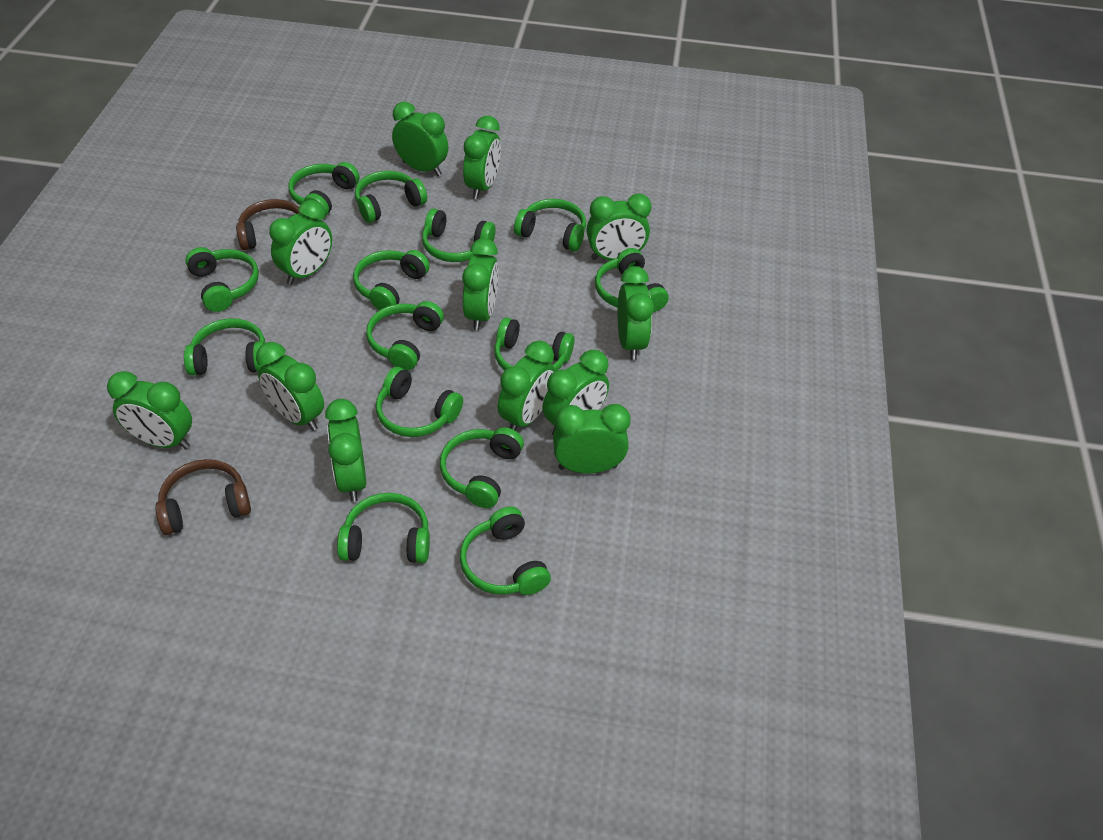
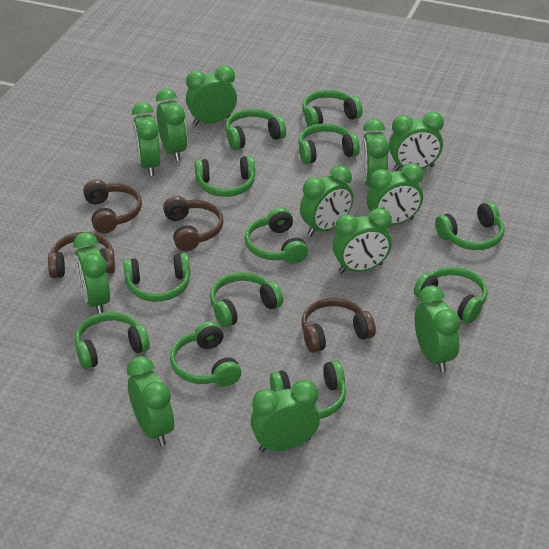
brown headphones: 2 -> 4
green headphones: 14 -> 12

